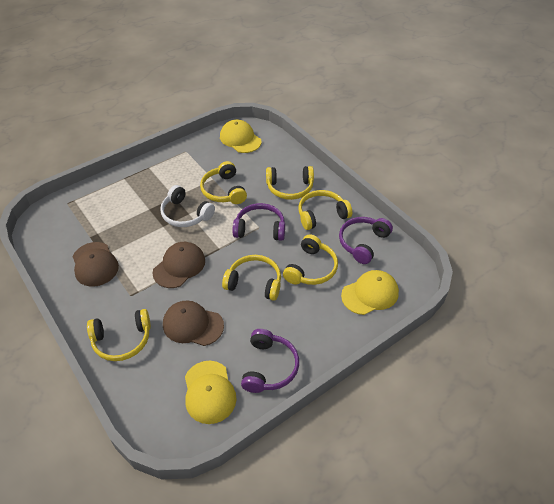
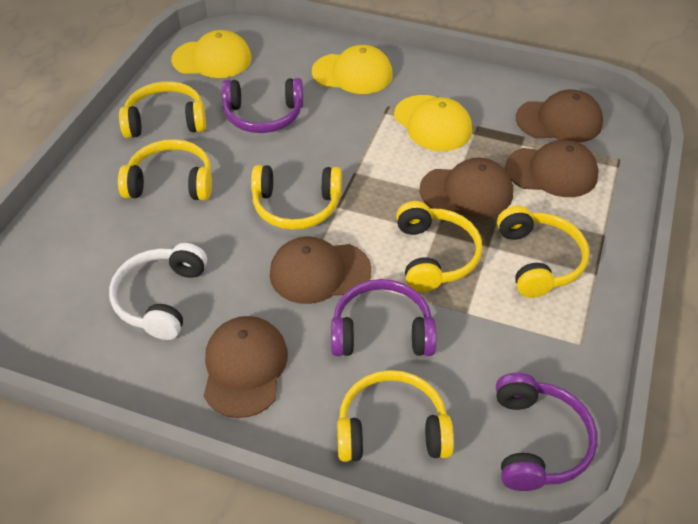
brown cap: 3 -> 5

